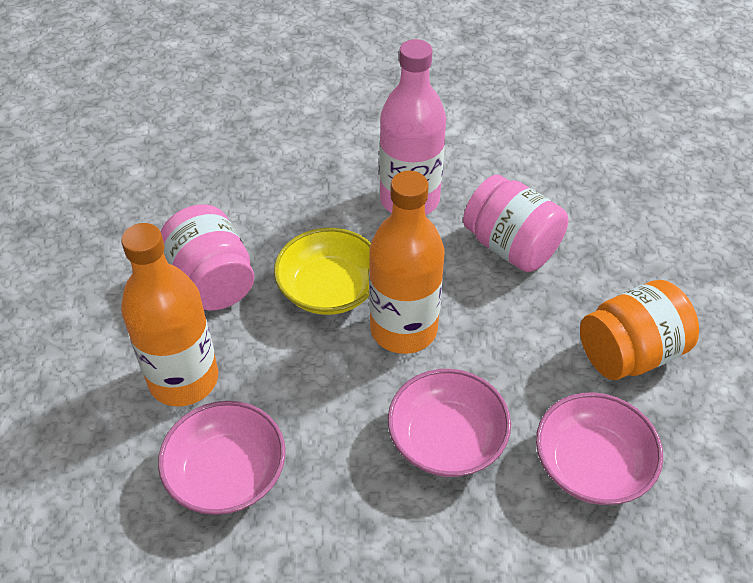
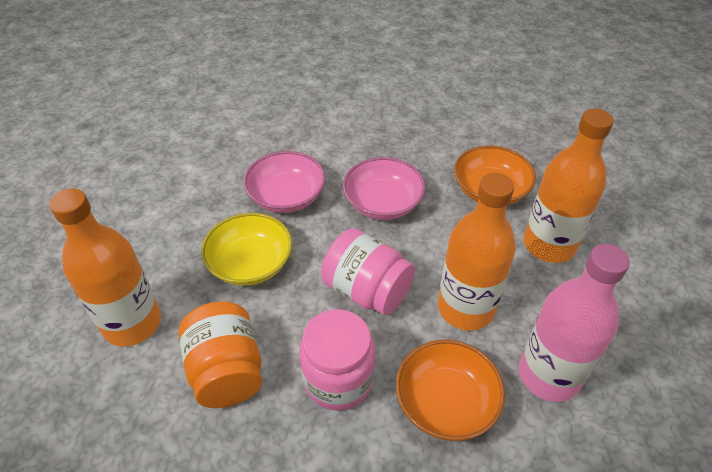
orange bottle: 2 -> 3
orange bowl: 0 -> 2
pink bowl: 3 -> 2

